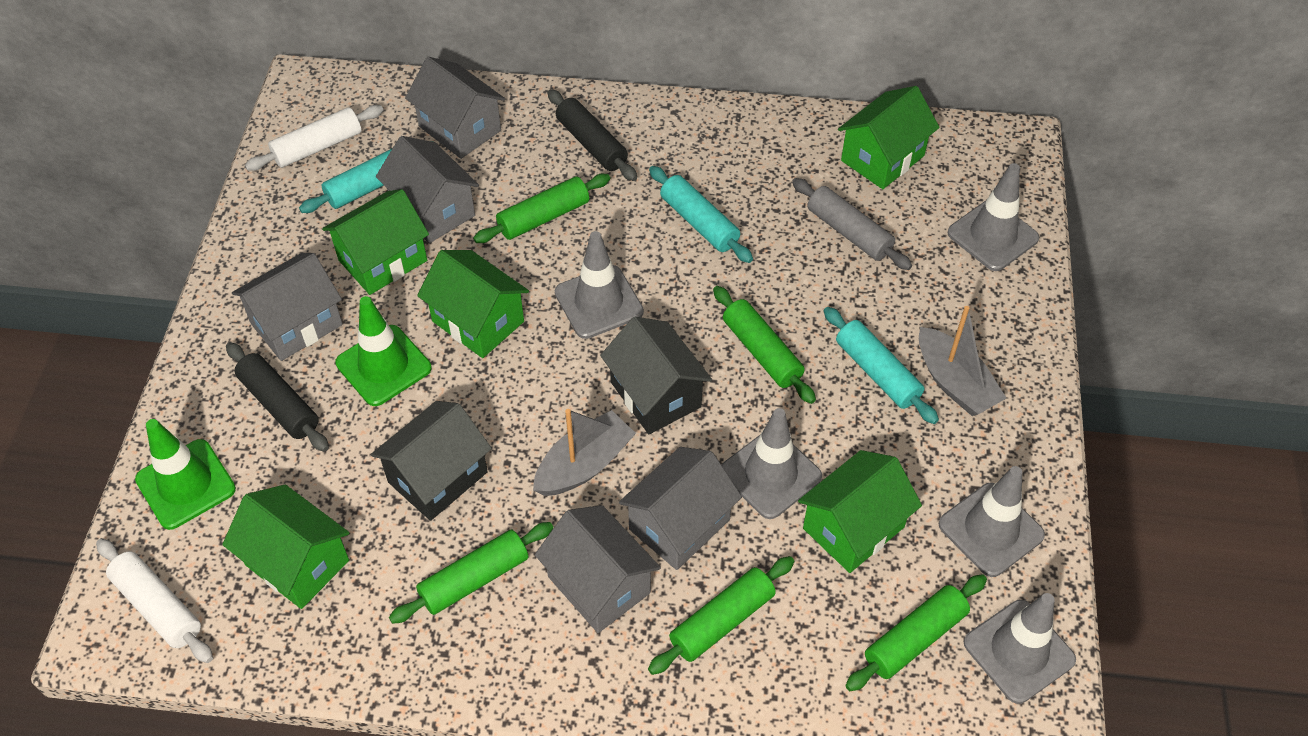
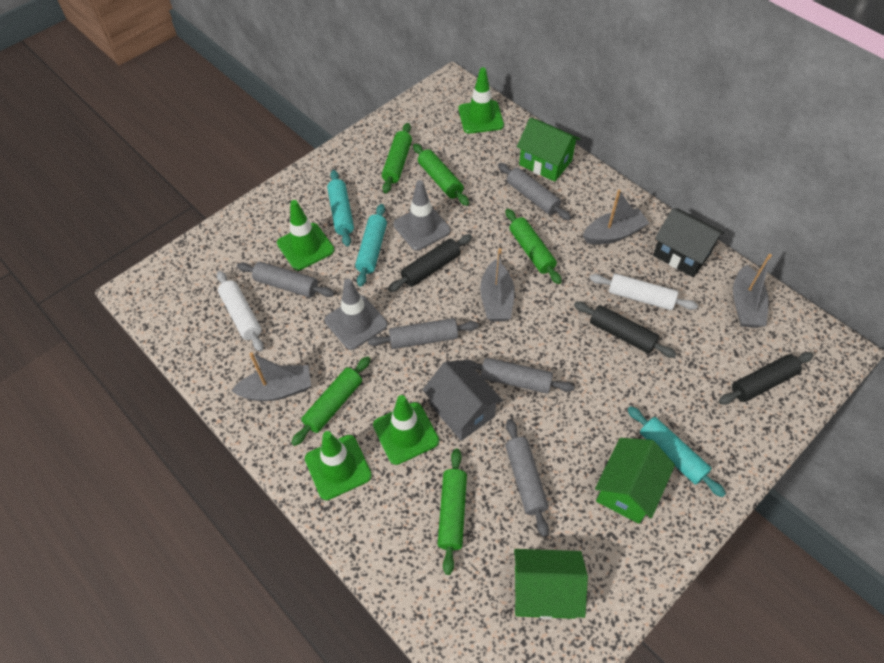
black house: 2 -> 1
black rolling pin: 2 -> 3
green house: 5 -> 3
green traffic cone: 2 -> 4
grey boat: 2 -> 4
grey house: 5 -> 1
grey rolling pin: 1 -> 5
grey traffic cone: 5 -> 2

